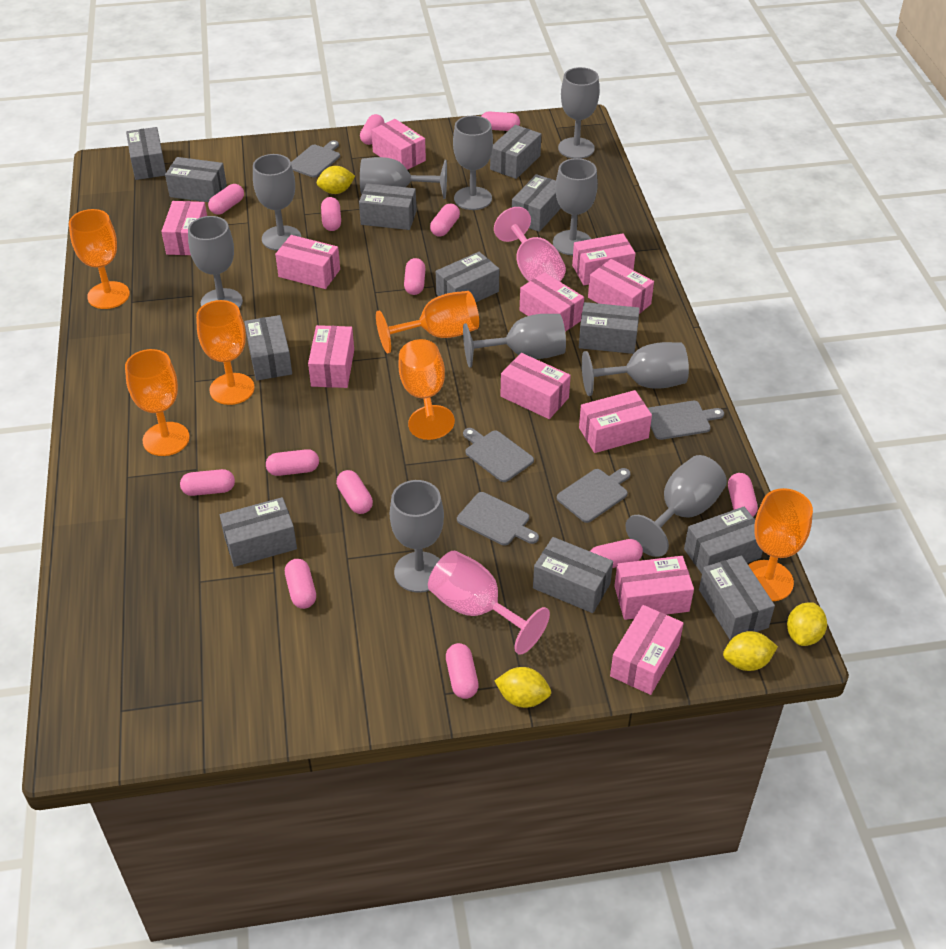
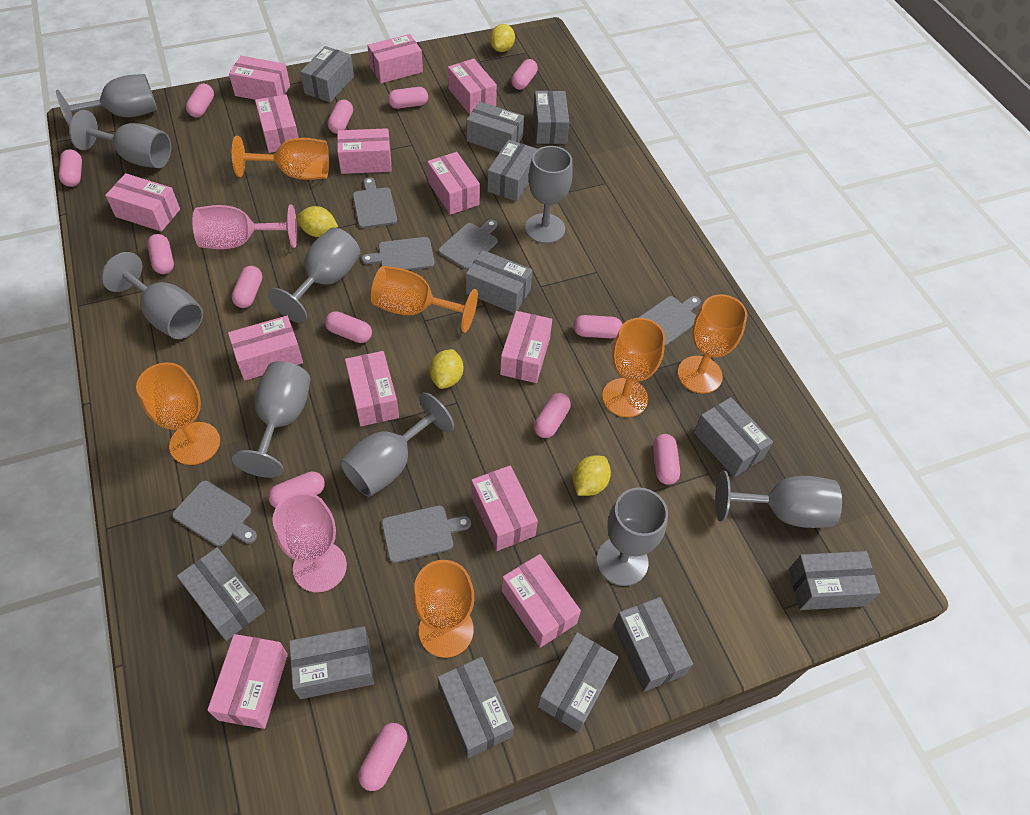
grey cutting board: 5 -> 6
grey goblet: 10 -> 9
pink box: 11 -> 13

